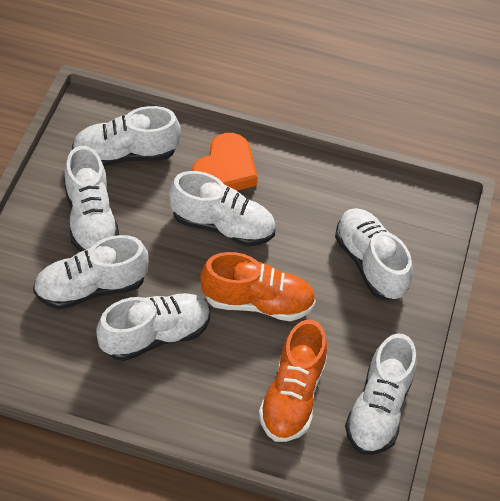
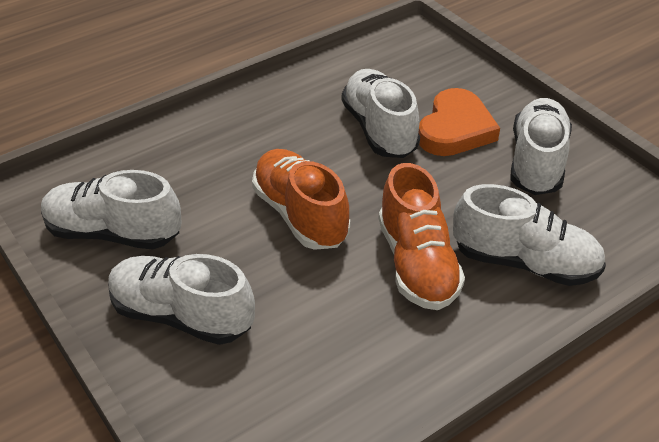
white shoe: 7 -> 5

